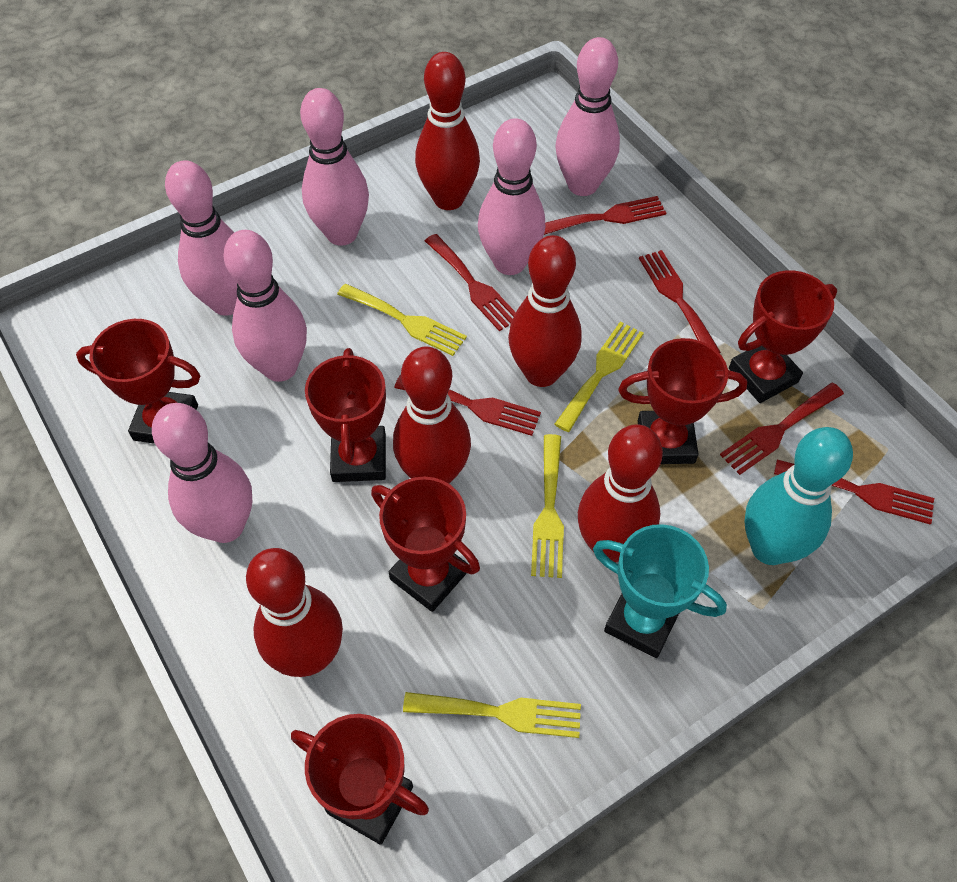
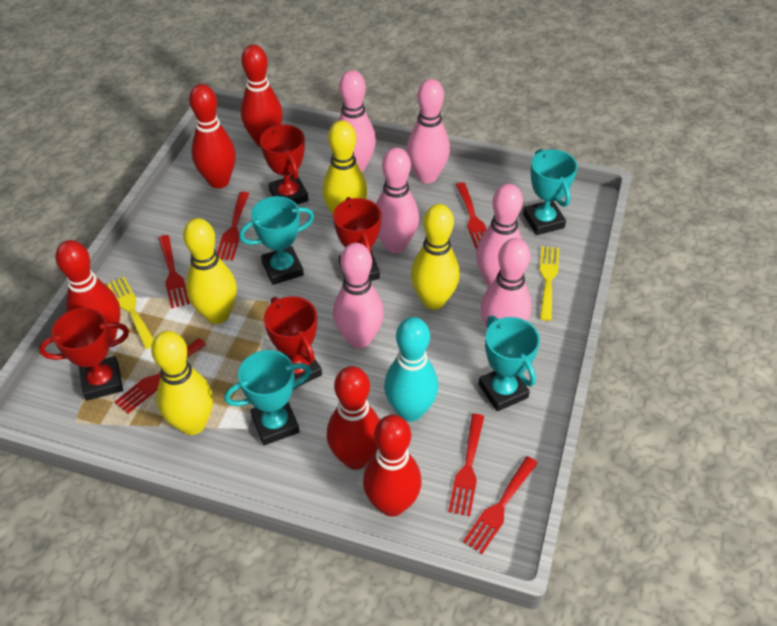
red trophy: 6 -> 4
turquoise trophy: 1 -> 4
yellow bowling pin: 0 -> 4
yellow fork: 4 -> 2

